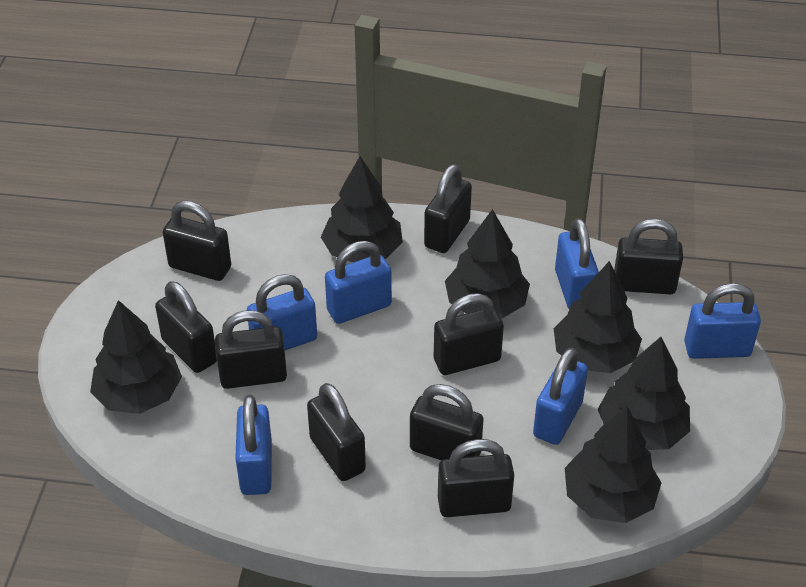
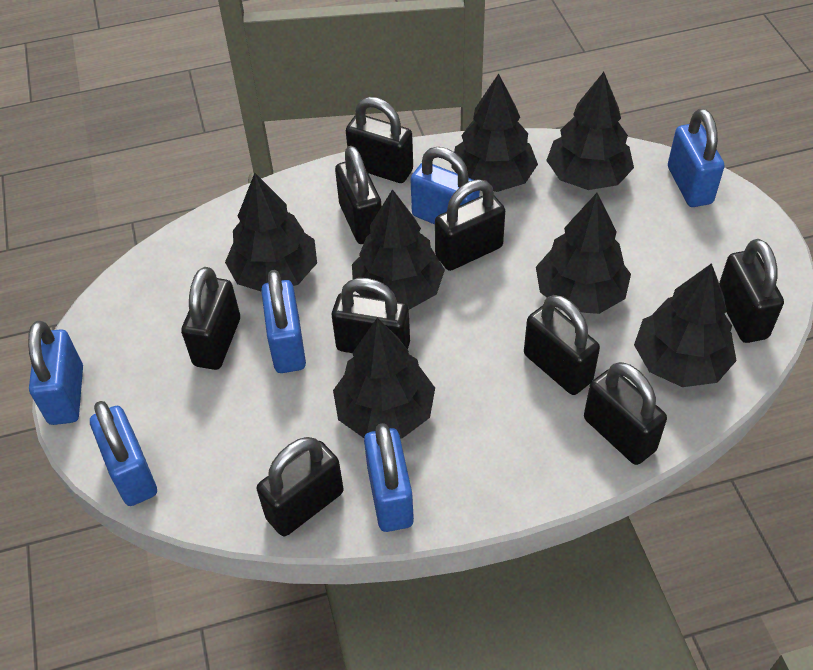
black tree: 6 -> 7

